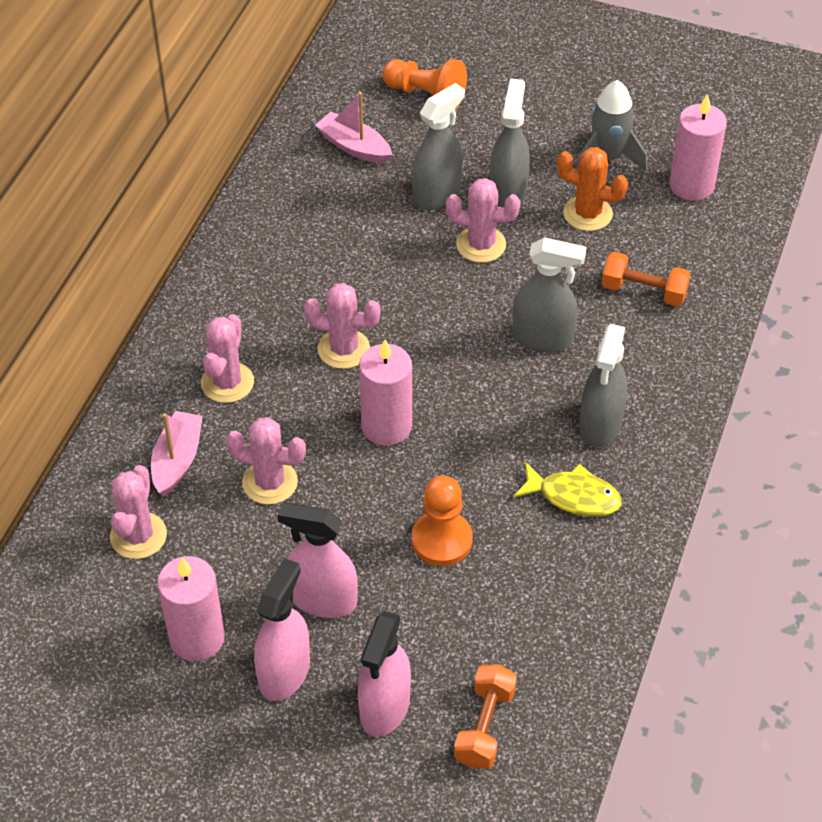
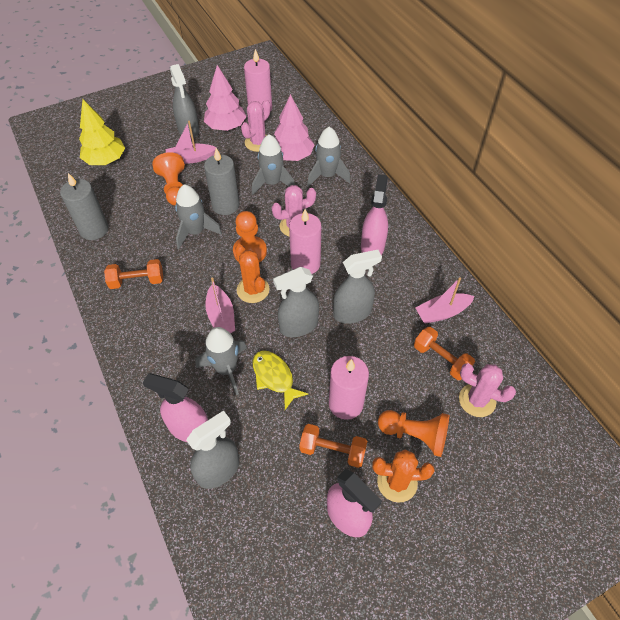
grey candle: 0 -> 2
grey rocket: 1 -> 4
orange cactus: 1 -> 2
orange dumbbell: 2 -> 3
orange pawn: 2 -> 3
pink boat: 2 -> 3
pink cactus: 5 -> 3
pink tree: 0 -> 2
yellow tree: 0 -> 1

